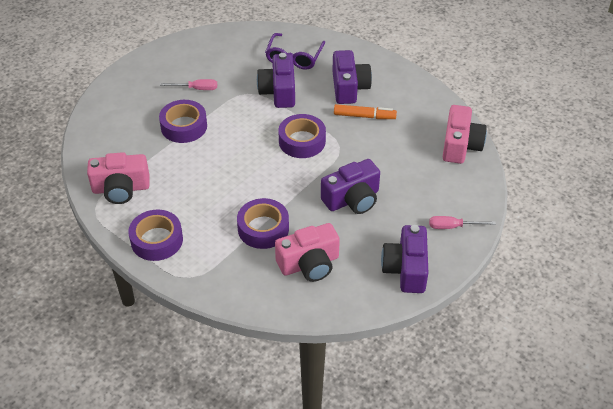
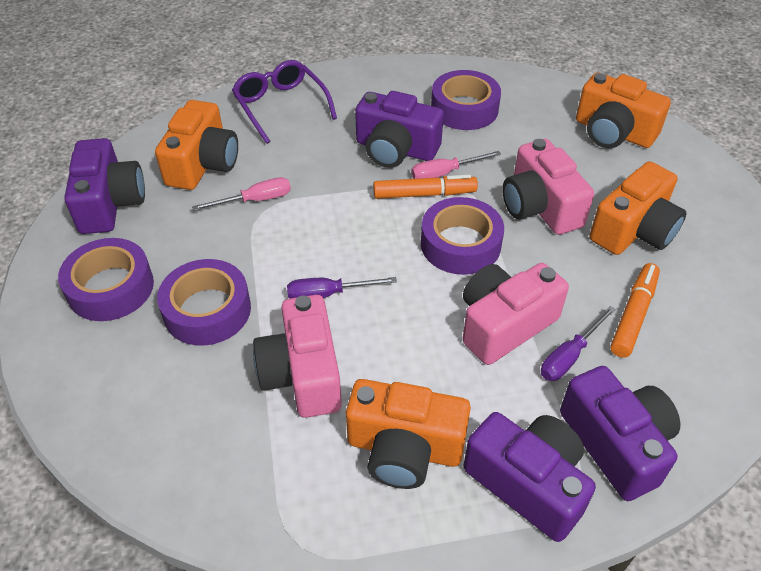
orange camera: 0 -> 4
orange marker: 1 -> 2
purple screwdriver: 0 -> 2

